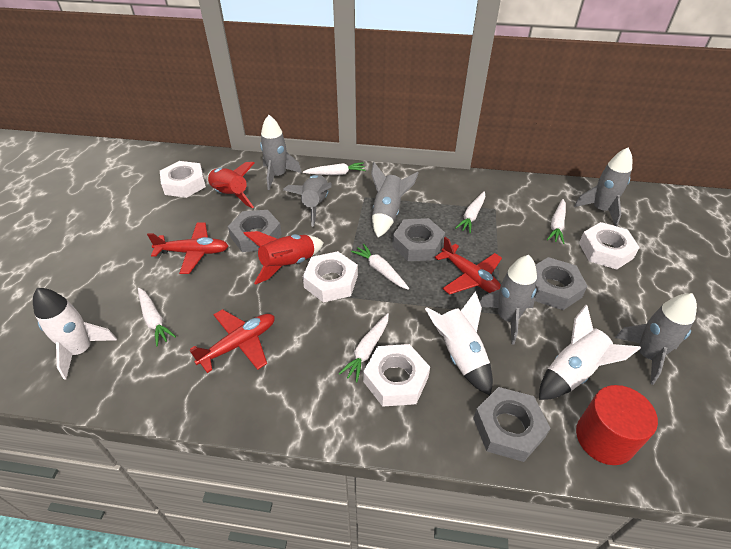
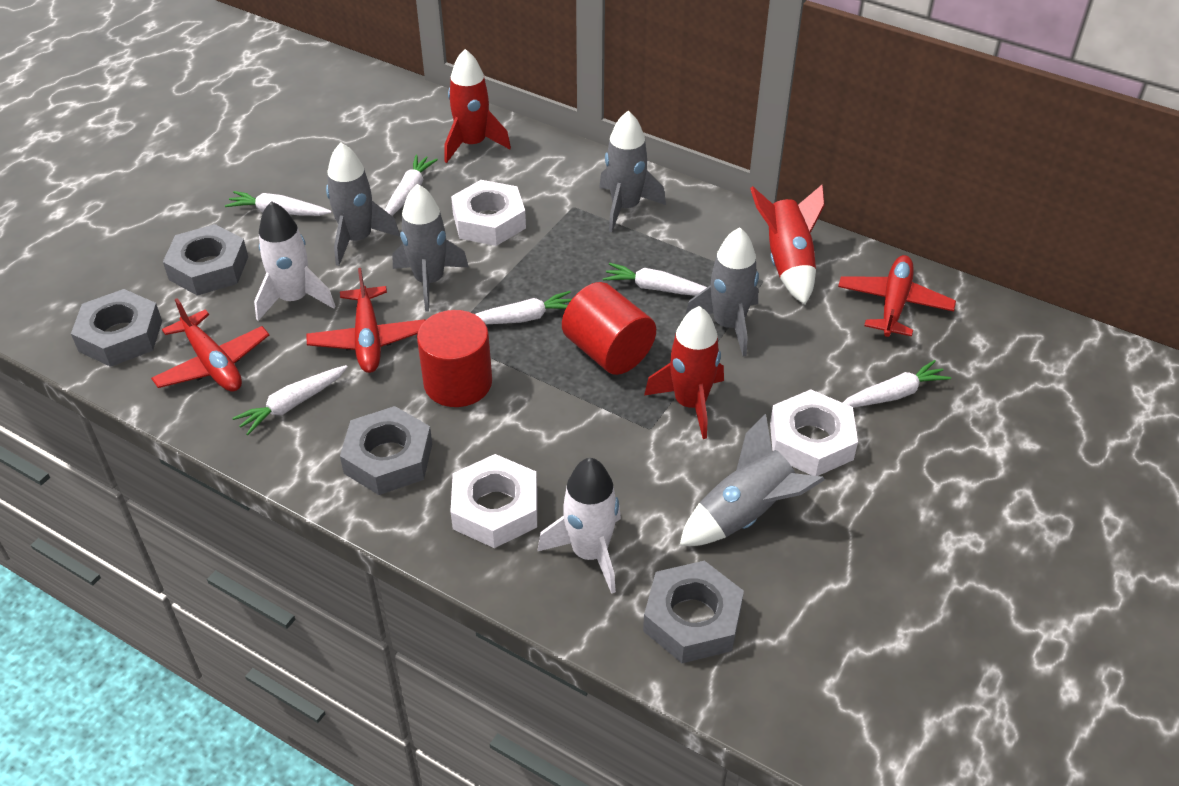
grey rocket: 6 -> 5
red cylinder: 1 -> 2
red rocket: 2 -> 3
white nut: 4 -> 3
white rocket: 3 -> 2

